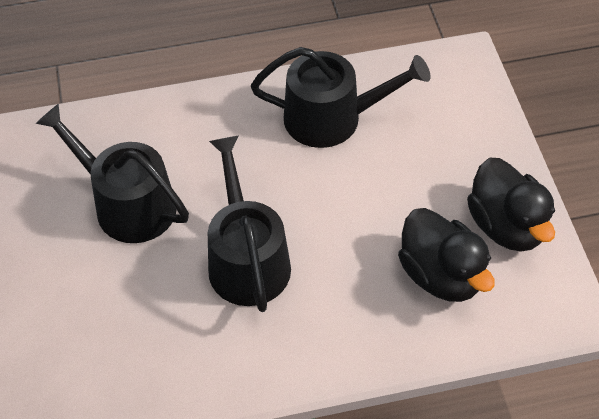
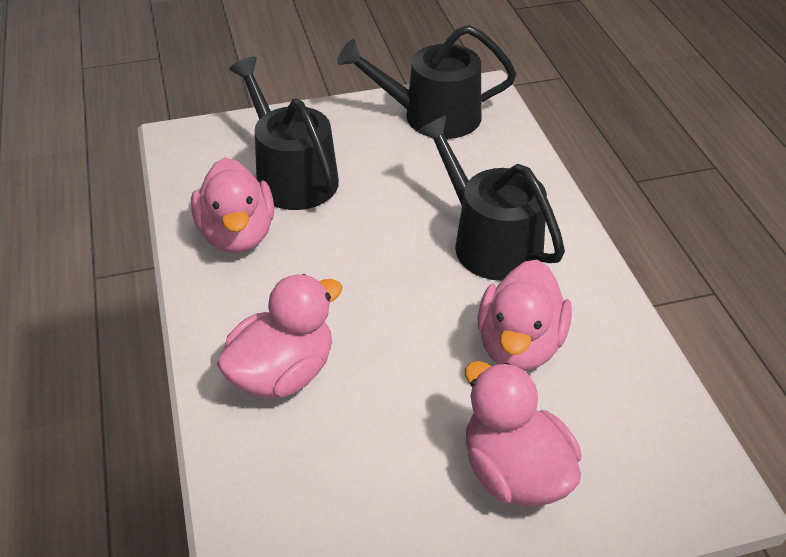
black duck: 2 -> 0
pink duck: 0 -> 4

